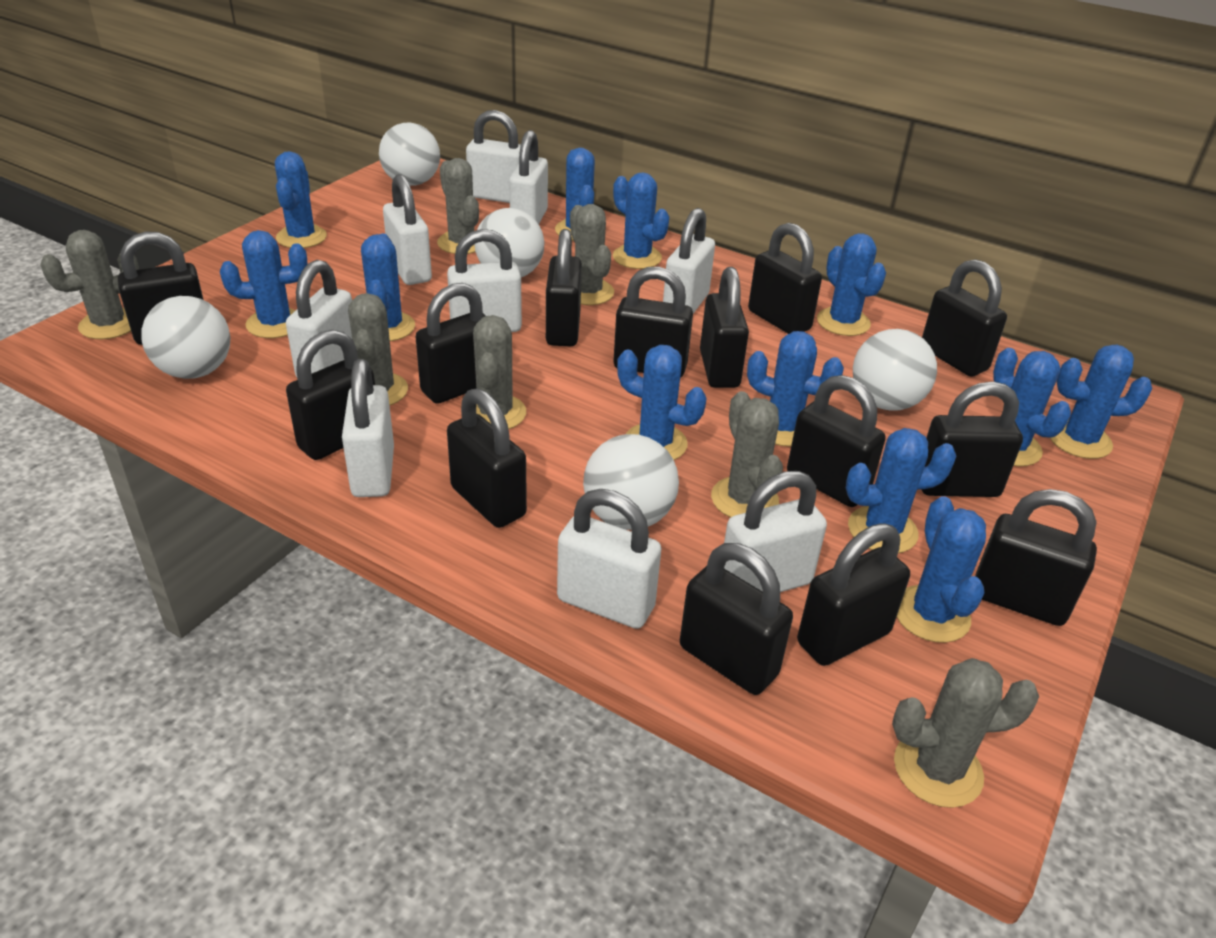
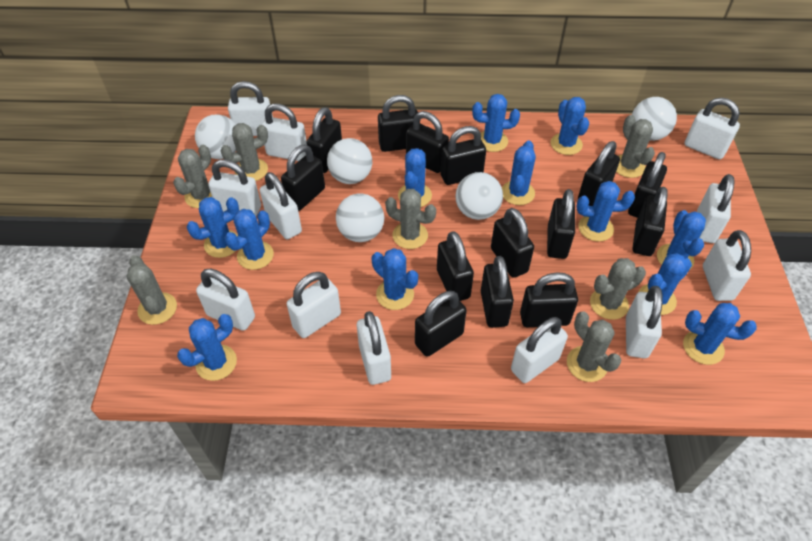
white padlock: 9 -> 12

